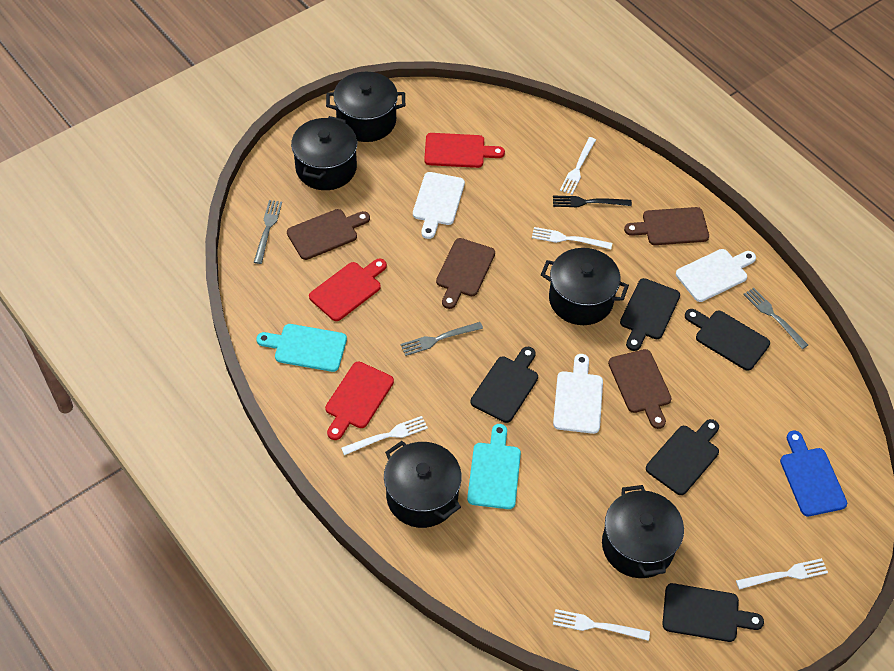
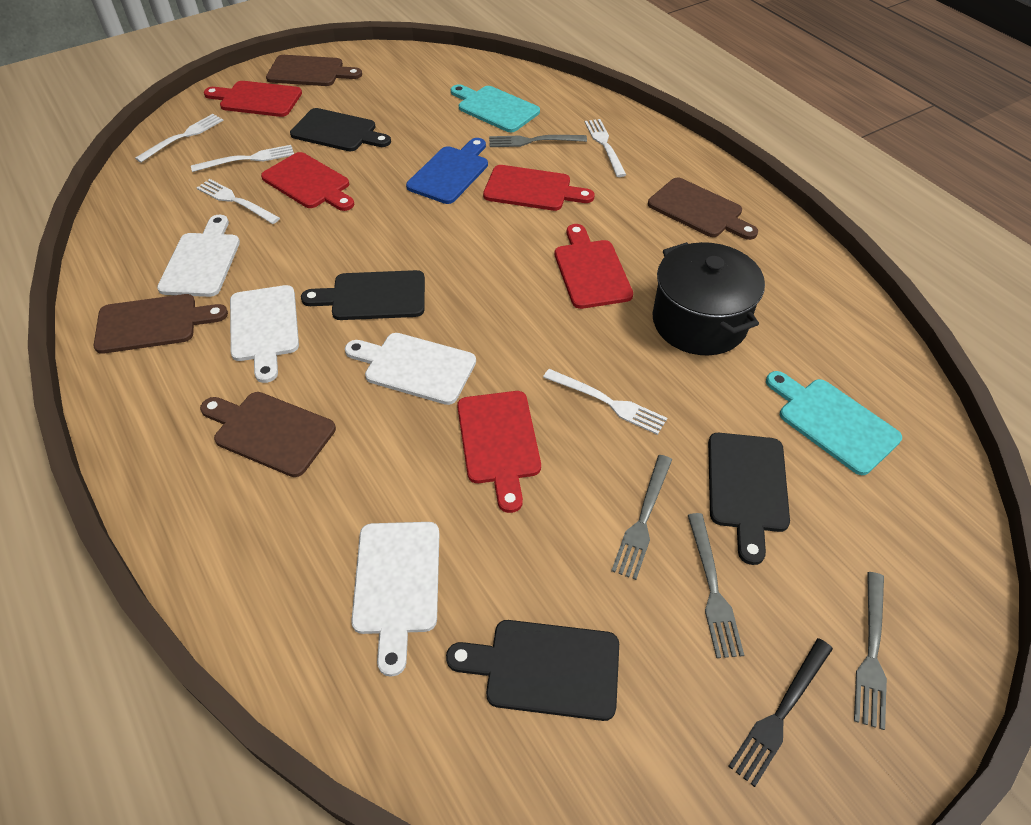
black cutting board: 5 -> 4
black pot: 5 -> 1
grey fork: 3 -> 4
red cutting board: 3 -> 5
white cutting board: 3 -> 4

